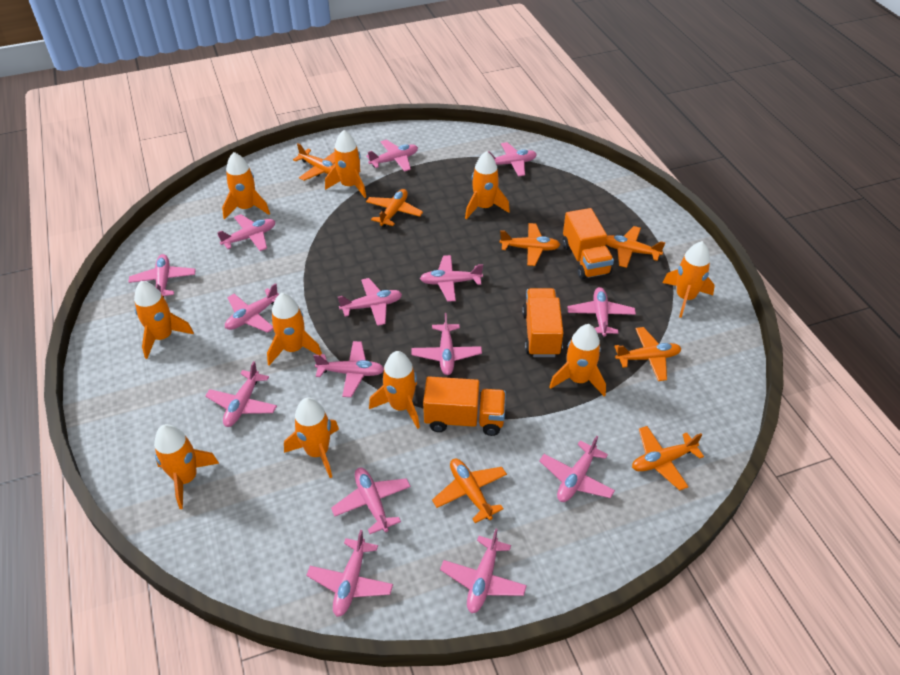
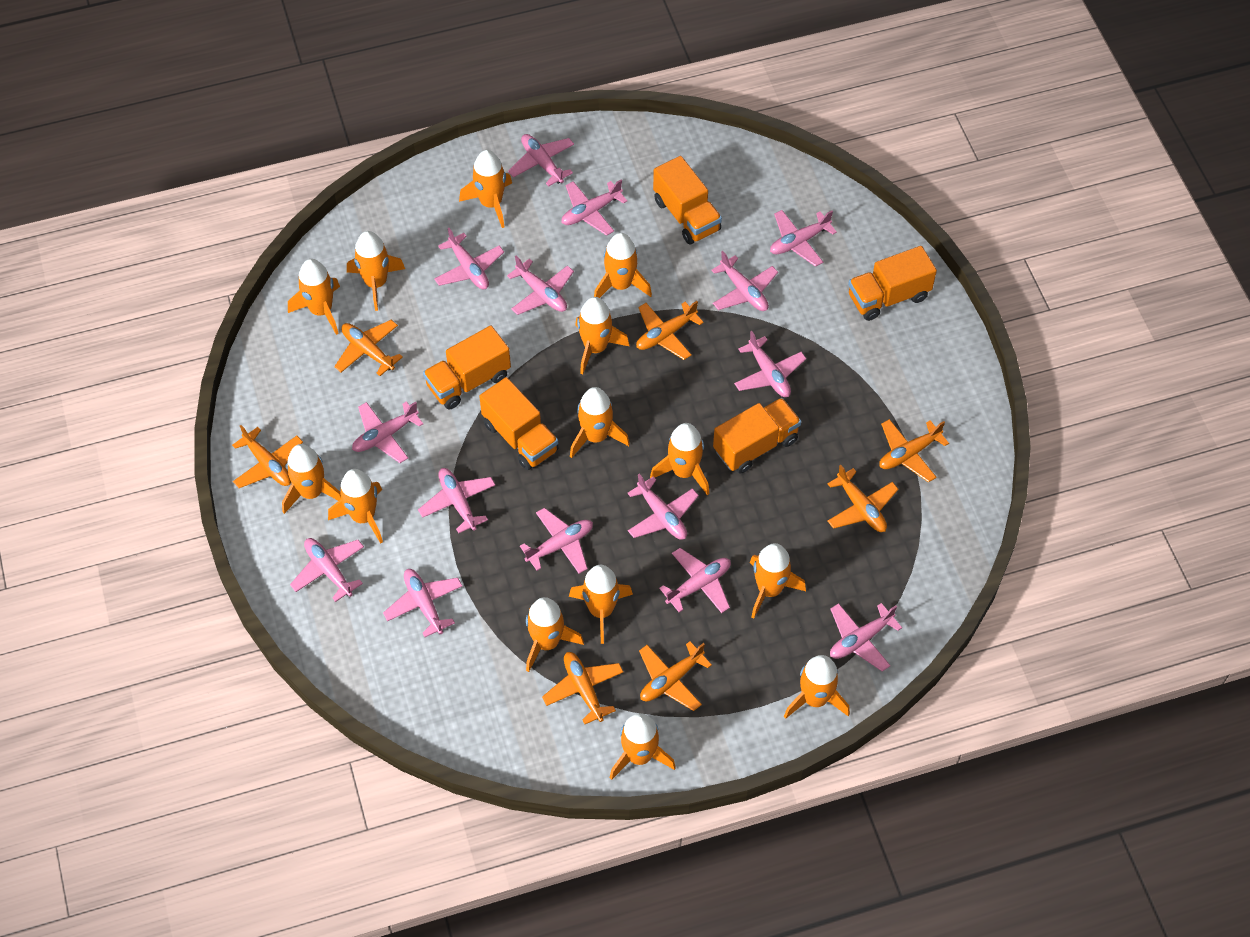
orange rocket: 10 -> 14
orange truck: 3 -> 5

